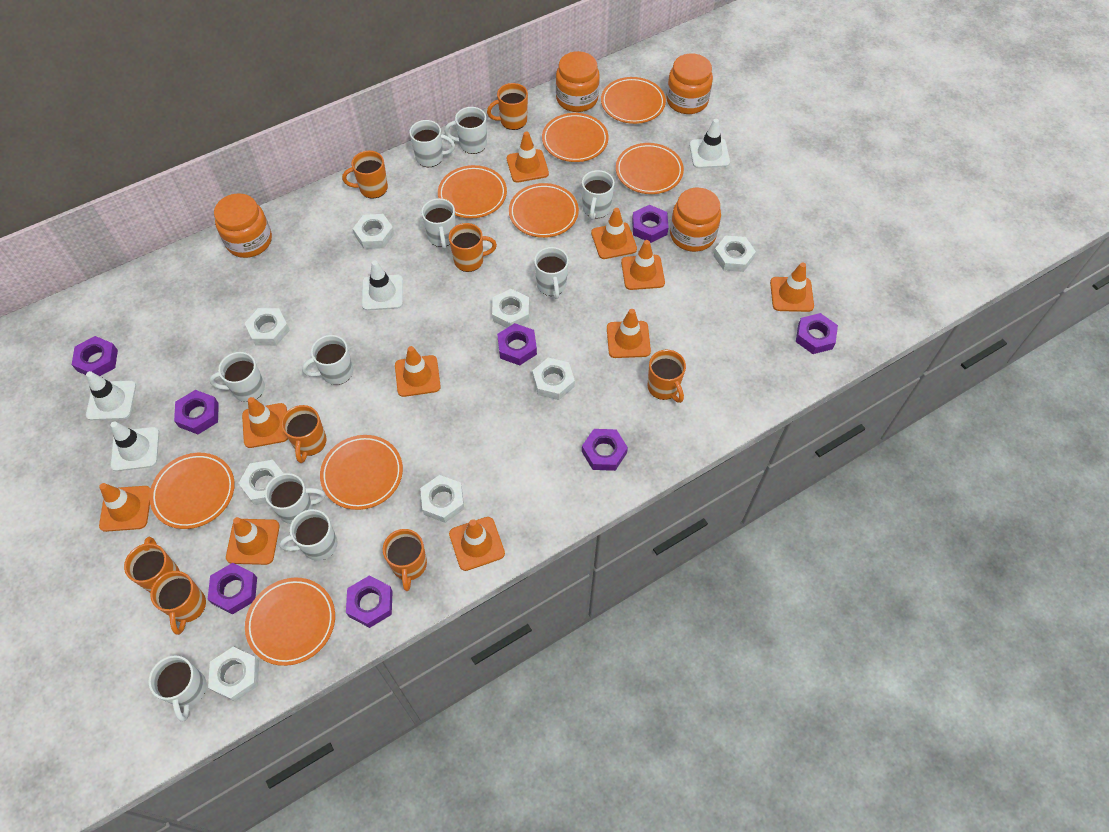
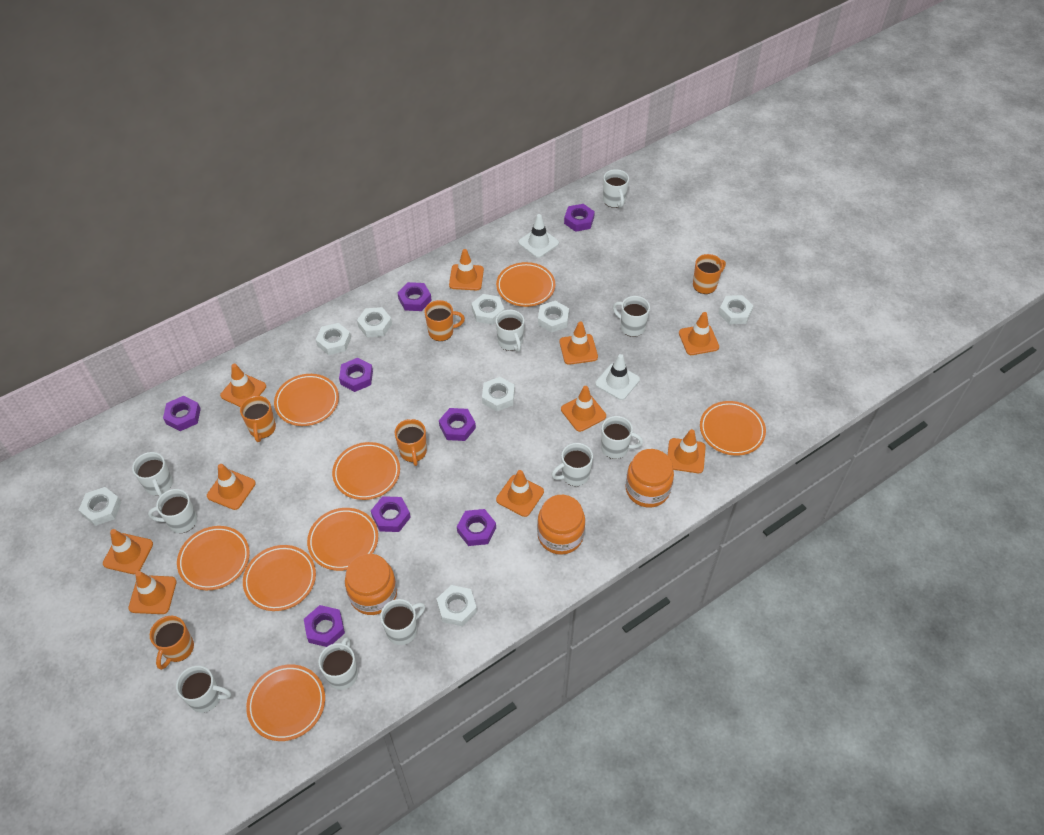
orange jar: 4 -> 3
orange mug: 8 -> 5
white traffic cone: 4 -> 2

